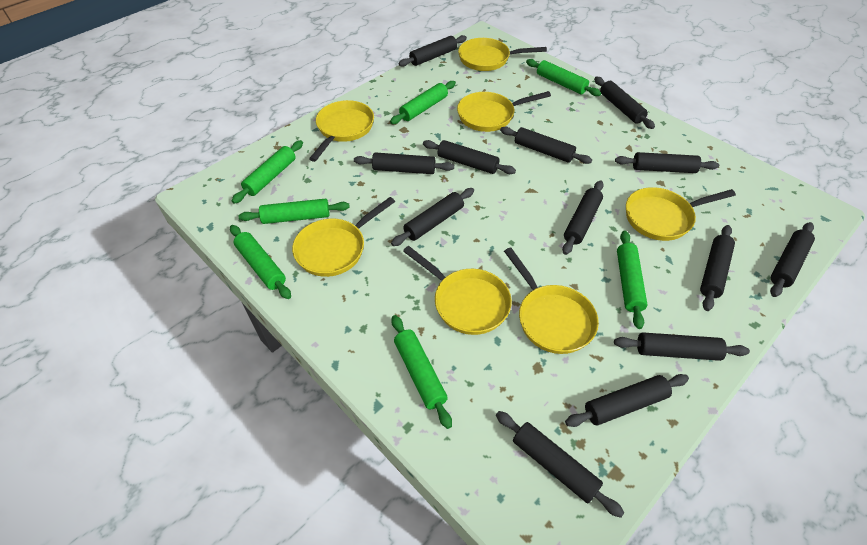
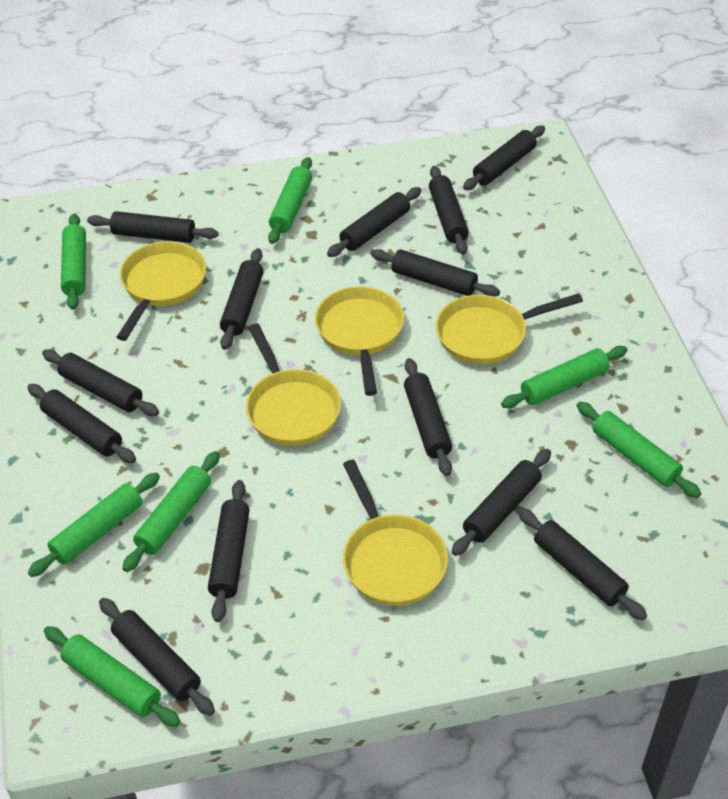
yellow pan: 7 -> 5

